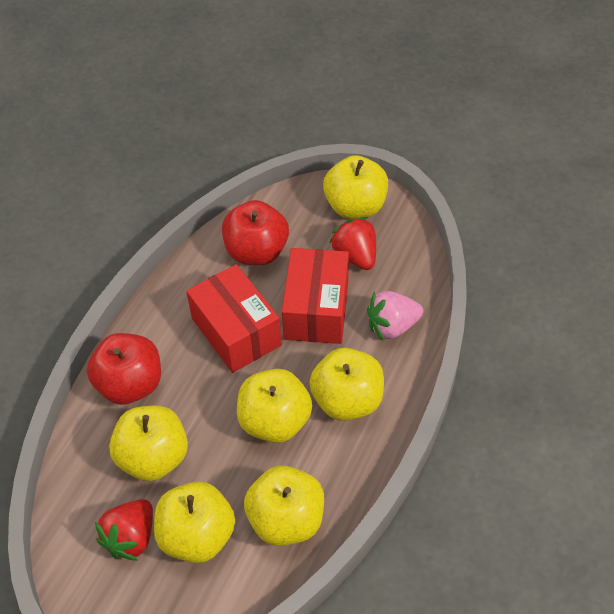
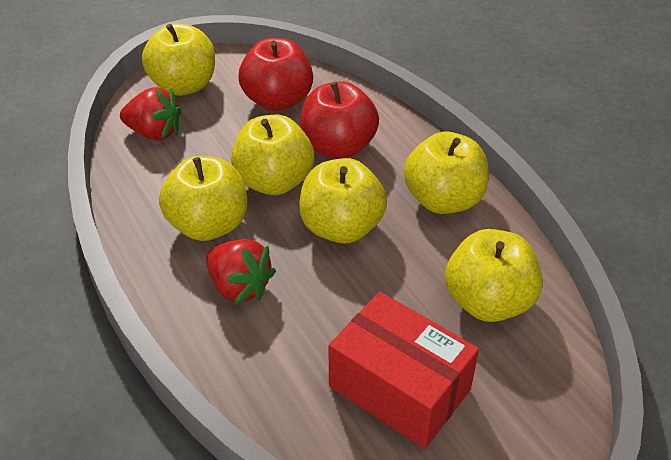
pink strawberry: 1 -> 0
red box: 2 -> 1

